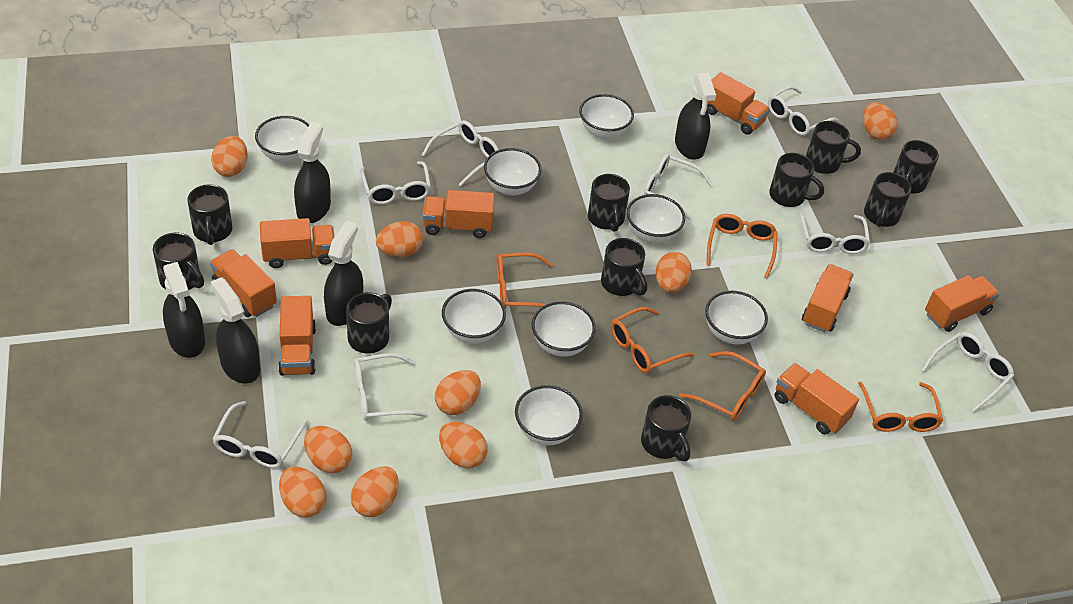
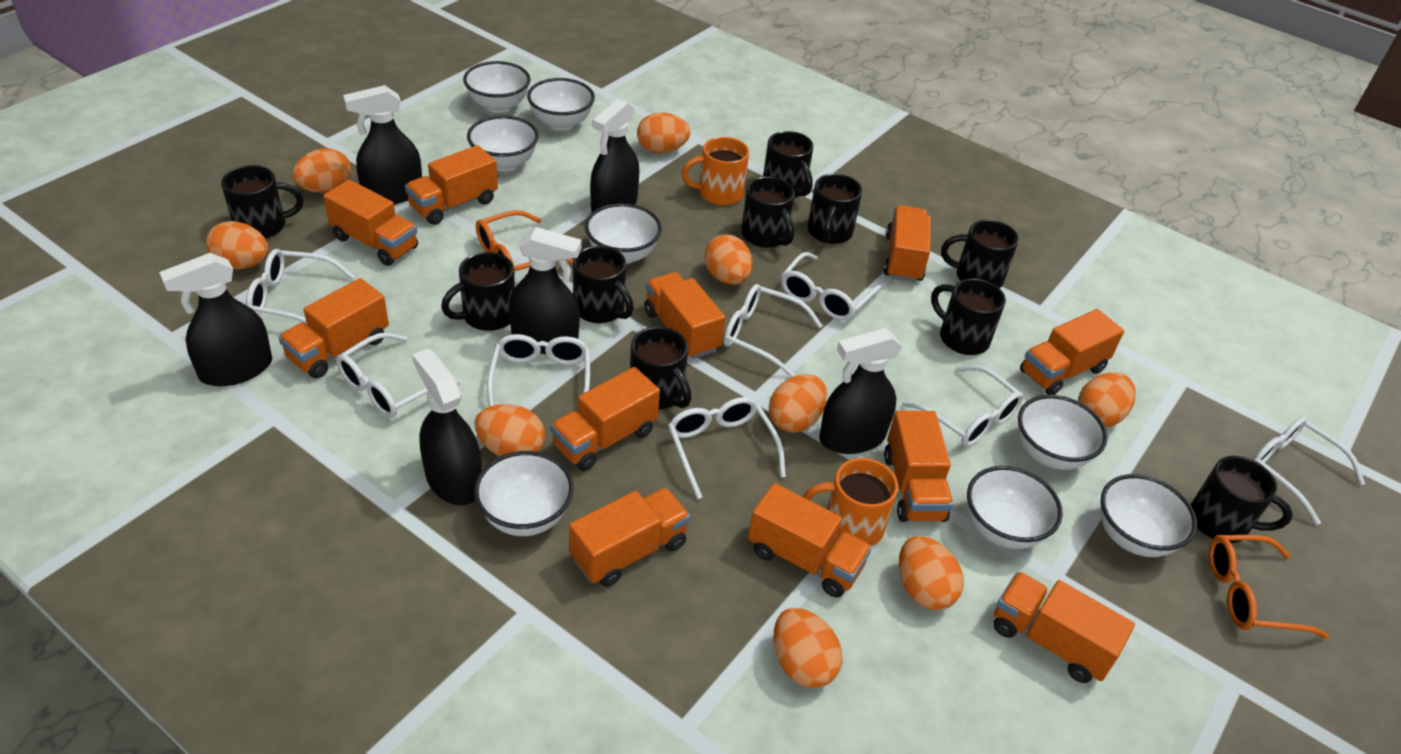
black spray bottle: 5 -> 6
orange glasses: 5 -> 2
orange mug: 0 -> 2
orange truck: 8 -> 11

